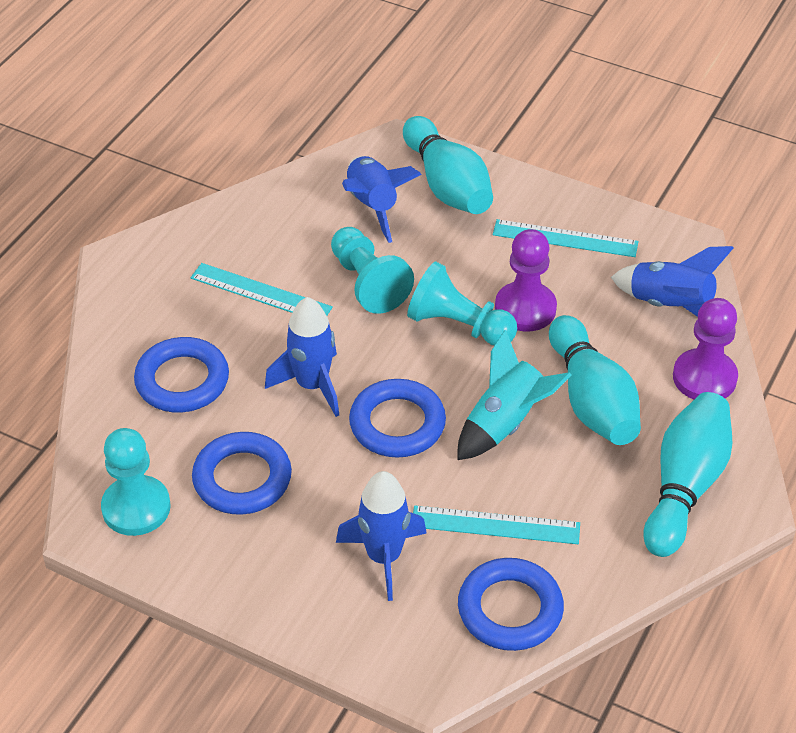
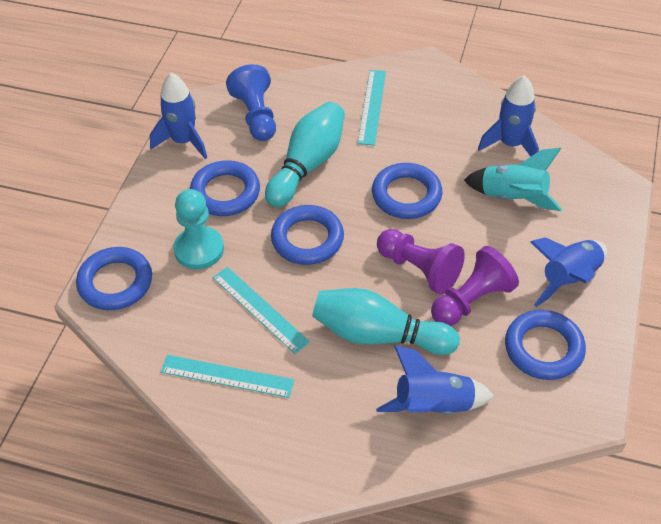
blue pawn: 0 -> 1
blue ring: 4 -> 5
turquoise bowling pin: 3 -> 2
turquoise pawn: 3 -> 1

